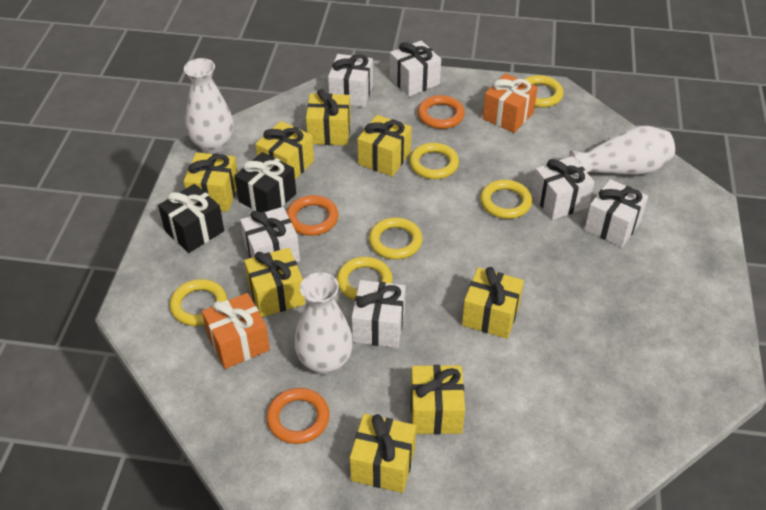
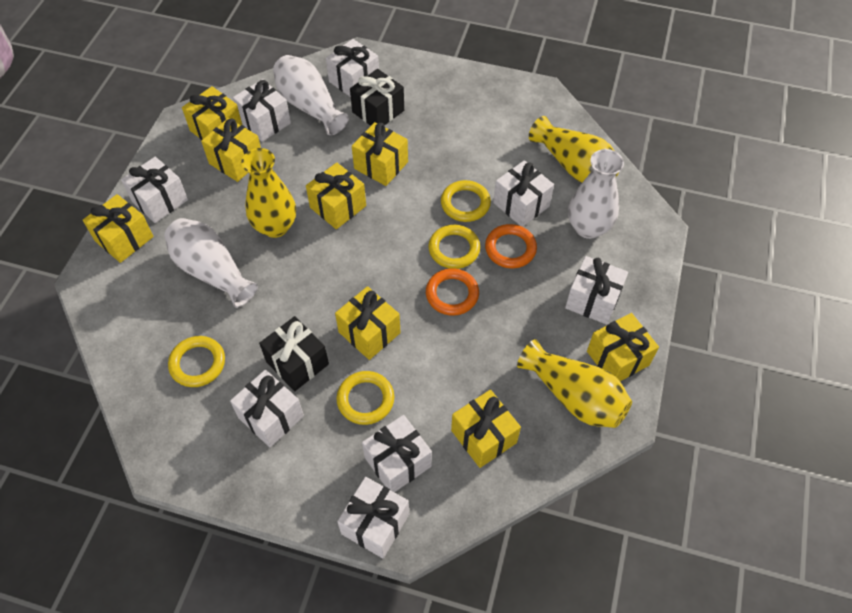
orange gift: 2 -> 0
orange ring: 3 -> 2
white gift: 6 -> 8
yellow ring: 6 -> 4
yellow vase: 0 -> 3

